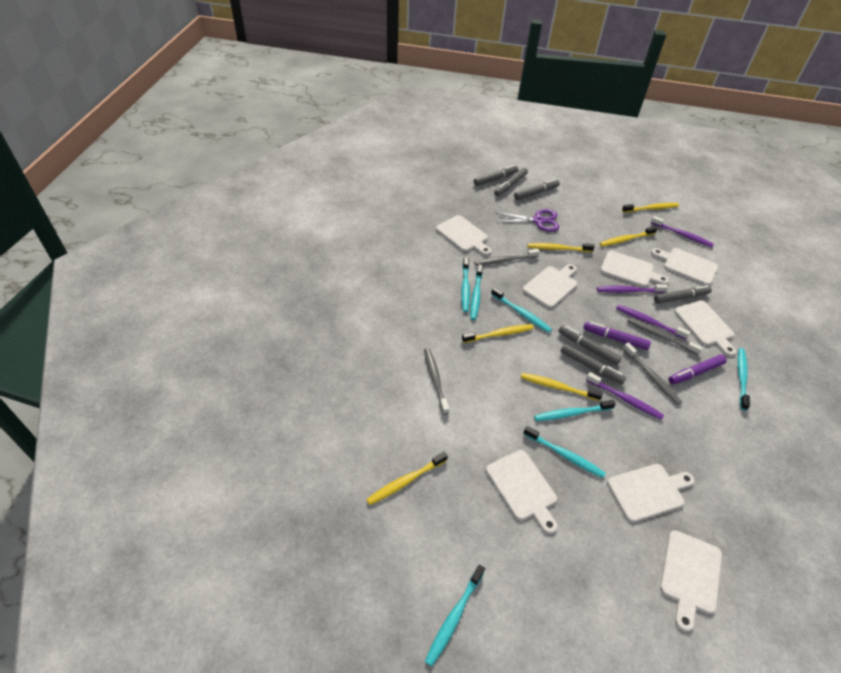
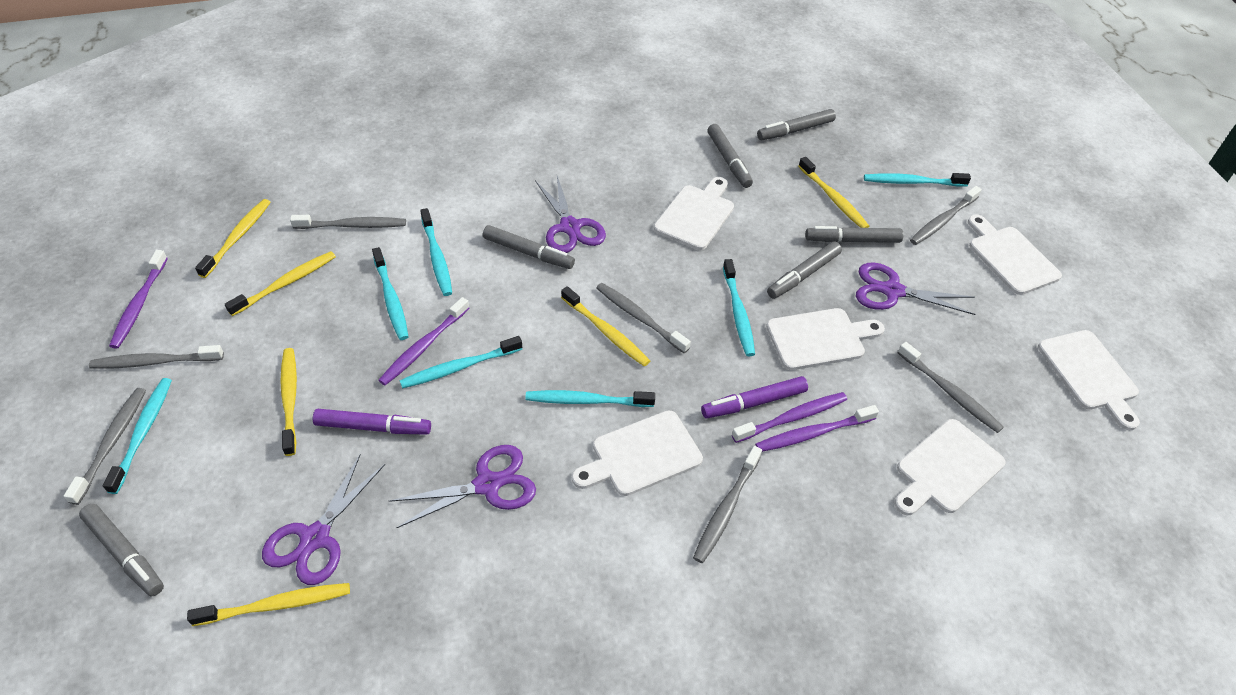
grey toothbrush: 4 -> 7
purple scissors: 1 -> 4
white cutting board: 8 -> 6

